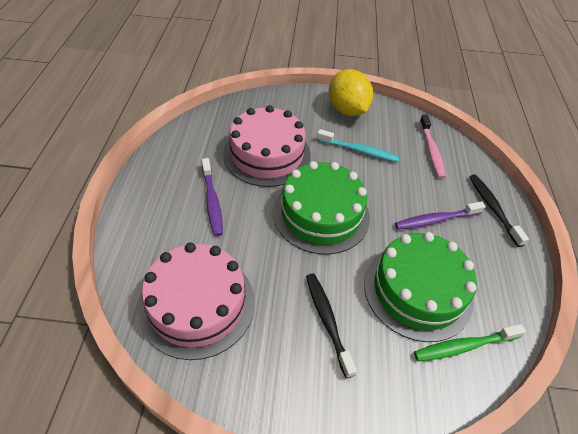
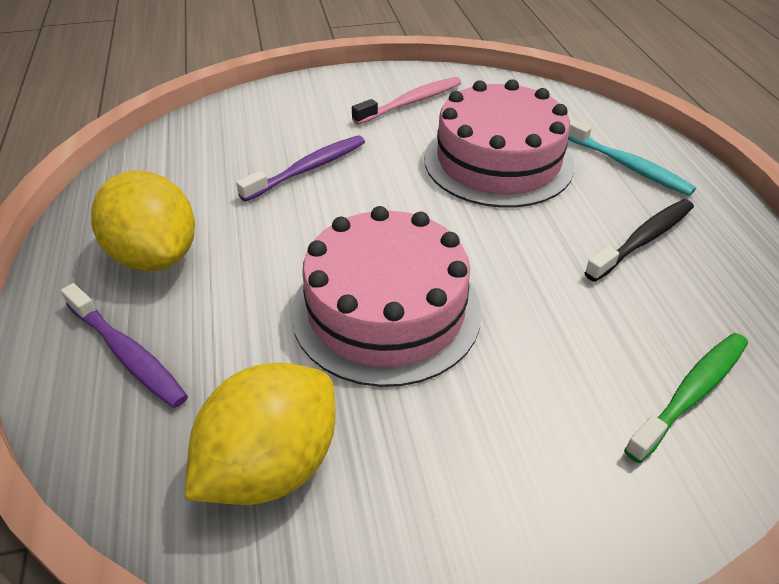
black toothbrush: 2 -> 1
green cake: 2 -> 0
yellow lemon: 1 -> 2

